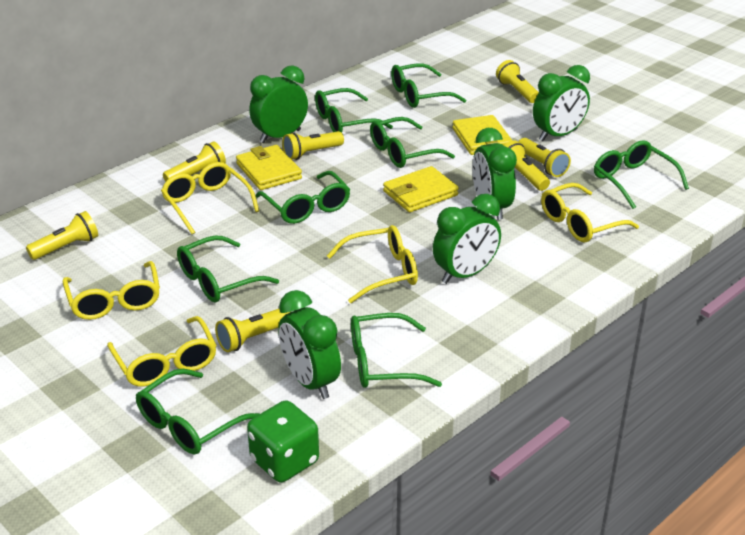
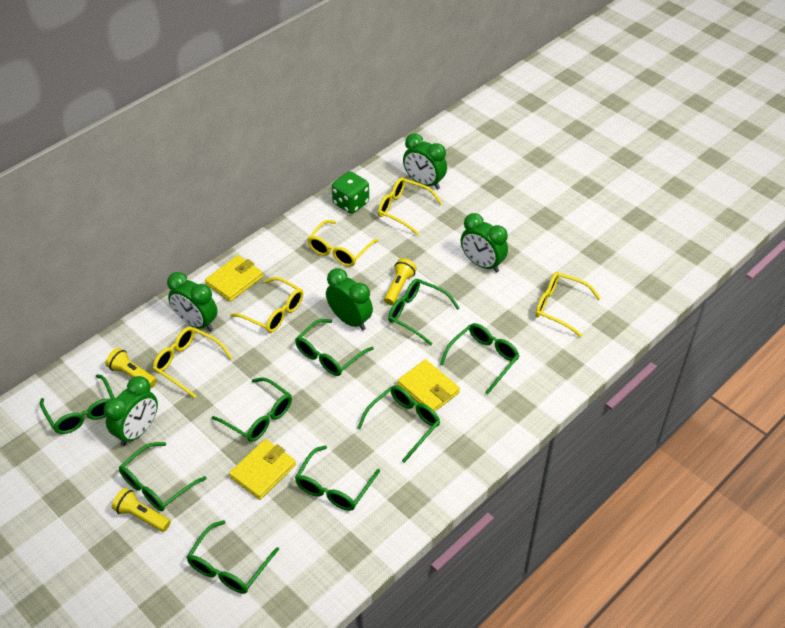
green glasses: 8 -> 9
yellow flashlight: 7 -> 3

